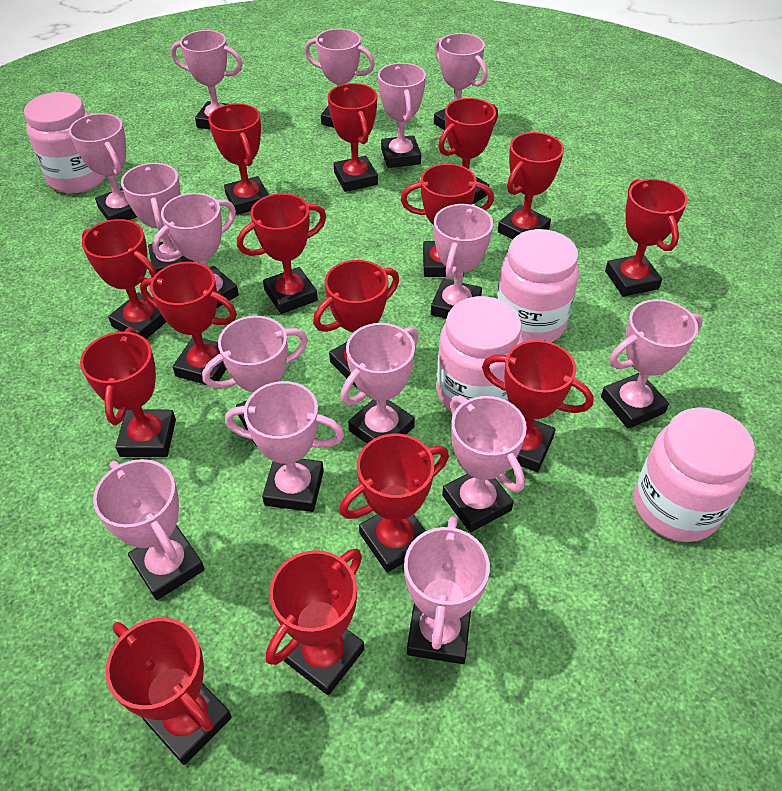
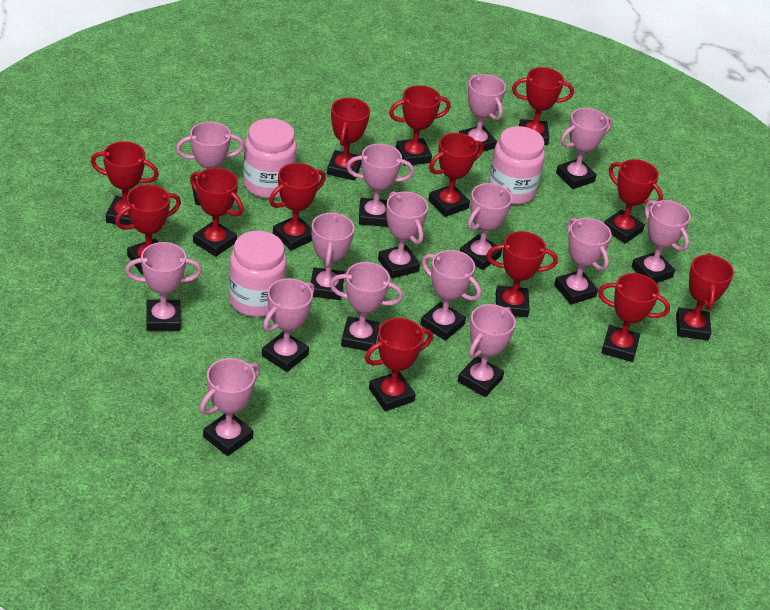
pink jar: 4 -> 3
red trophy: 15 -> 13

